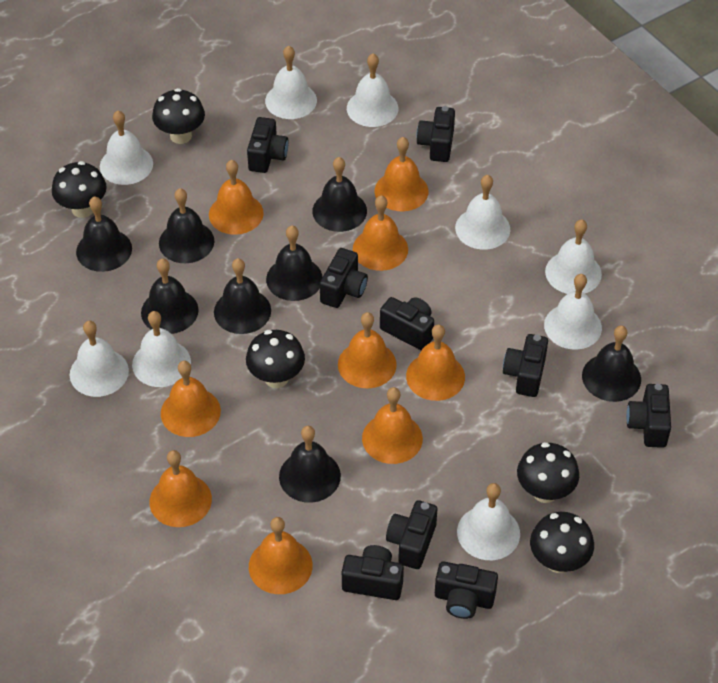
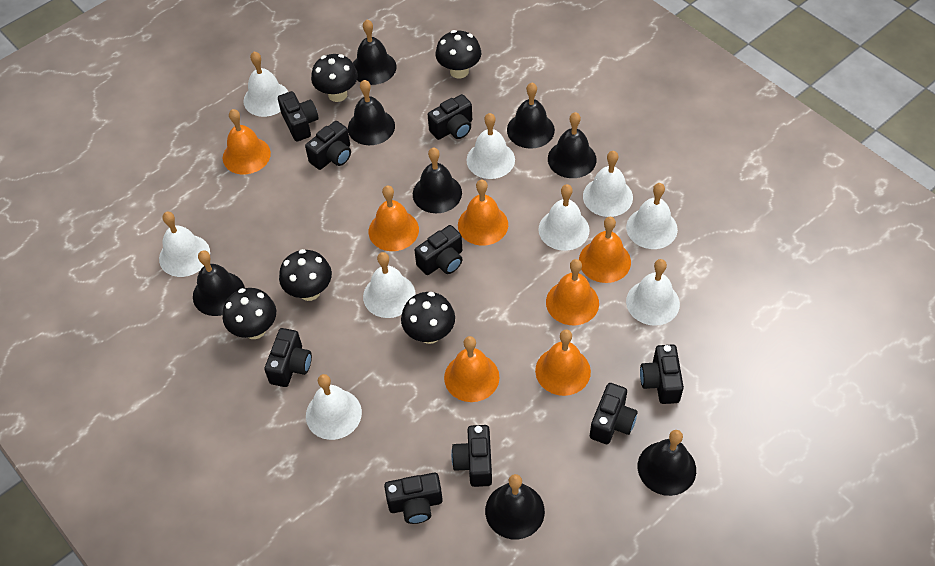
orange bell: 9 -> 7

